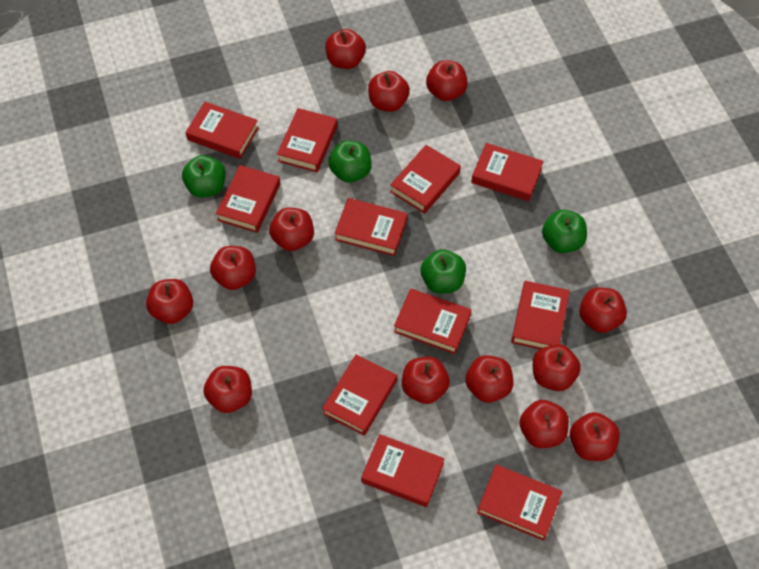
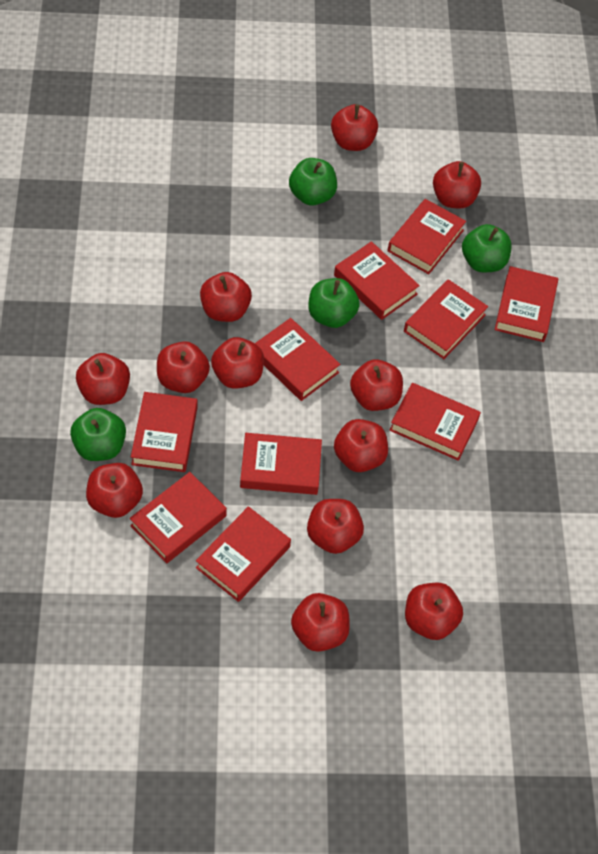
red apple: 13 -> 12
red book: 11 -> 10

